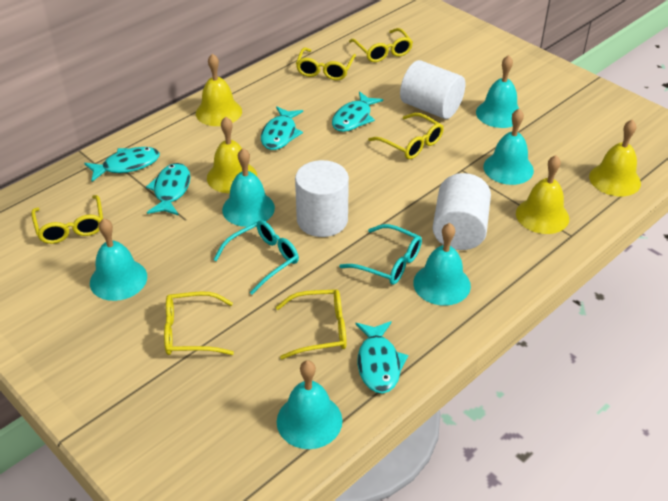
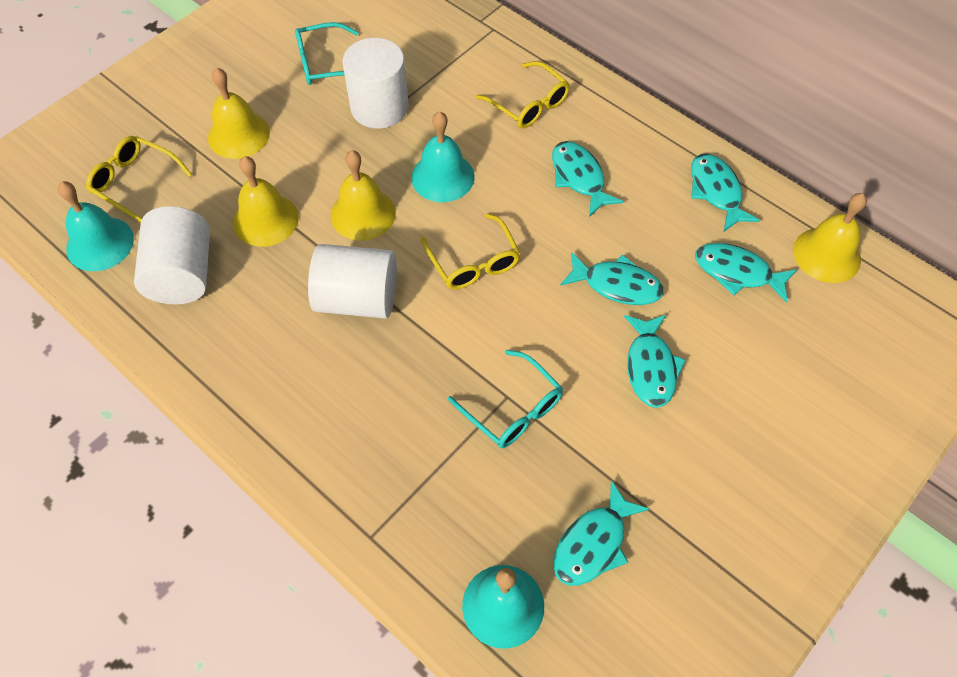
turquoise bell: 6 -> 3
turquoise fish: 5 -> 6
yellow glasses: 6 -> 3

